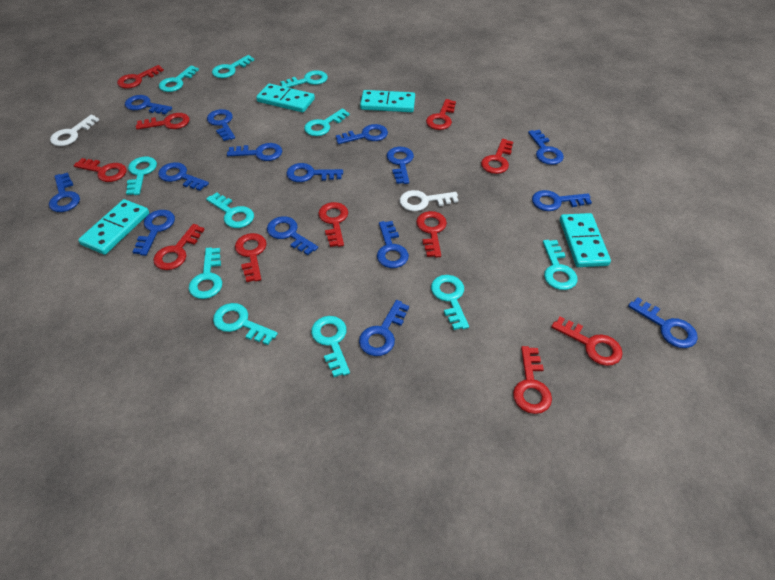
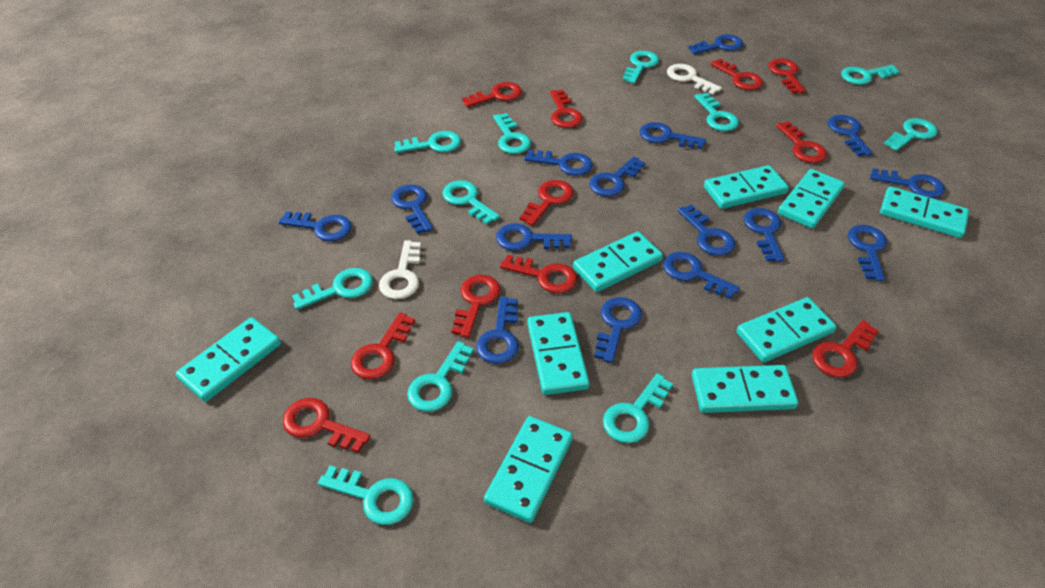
turquoise domino: 4 -> 9

